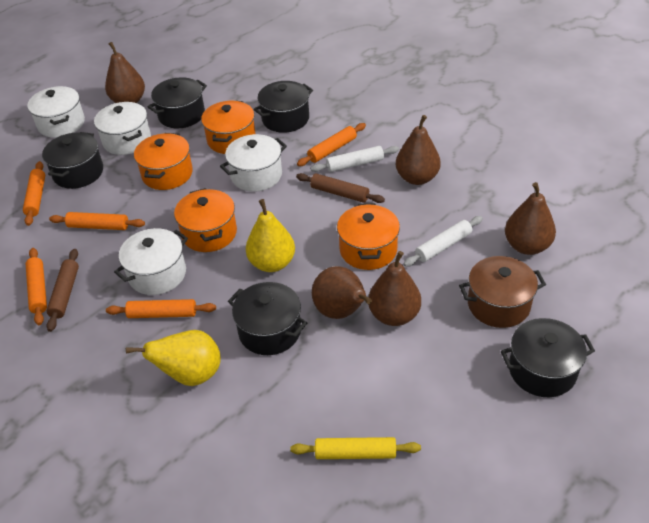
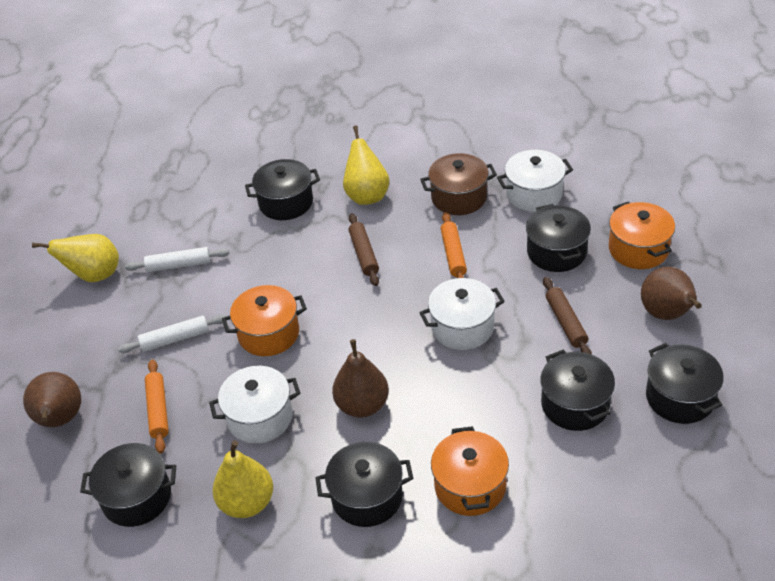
black pot: 5 -> 6
brown pear: 5 -> 3
orange pot: 4 -> 3
orange rolling pin: 5 -> 2
white pot: 4 -> 3
yellow pear: 2 -> 3
yellow rolling pin: 1 -> 0

